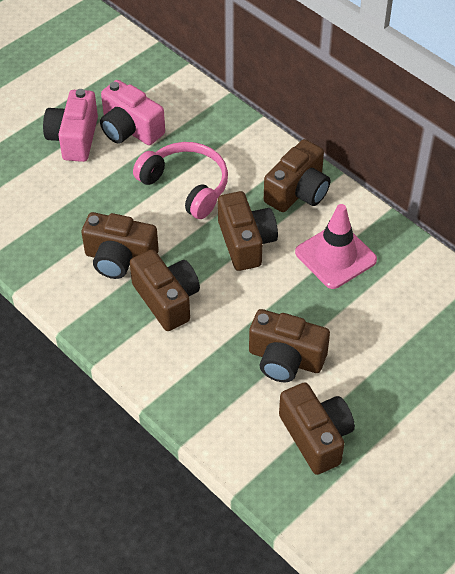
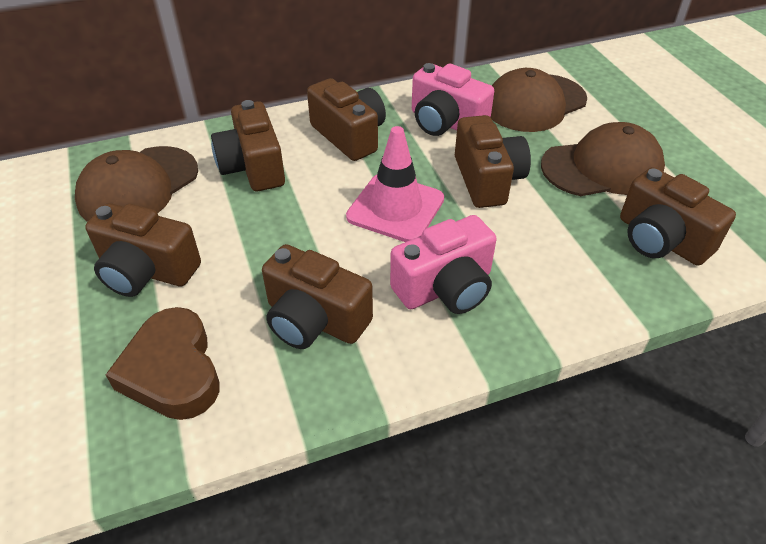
brown cap: 0 -> 3
brown heart: 0 -> 1
pink headphones: 1 -> 0

